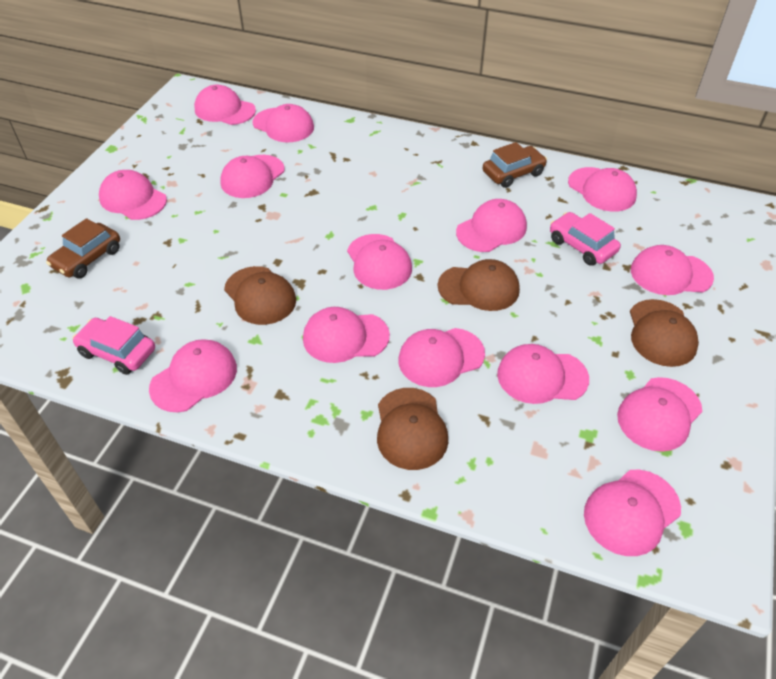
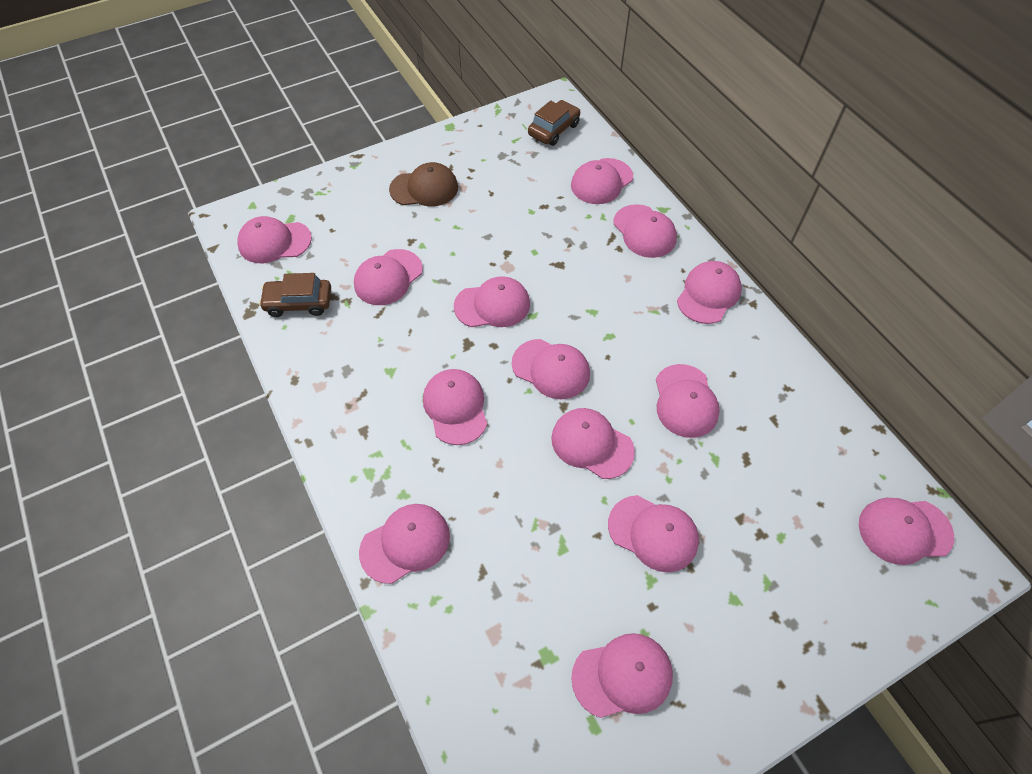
brown cap: 4 -> 1
pink car: 2 -> 0

